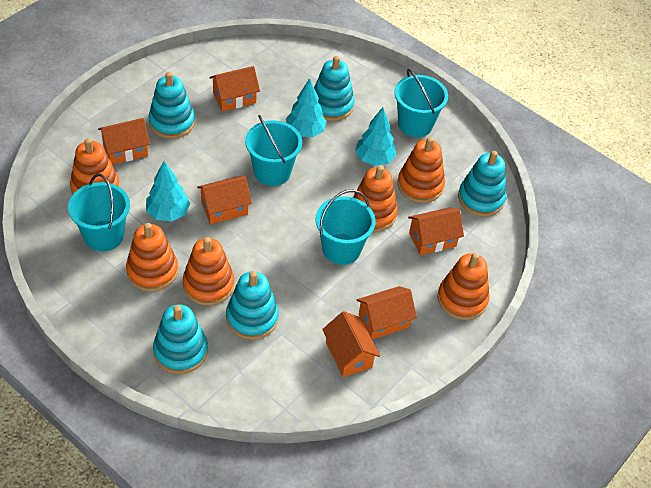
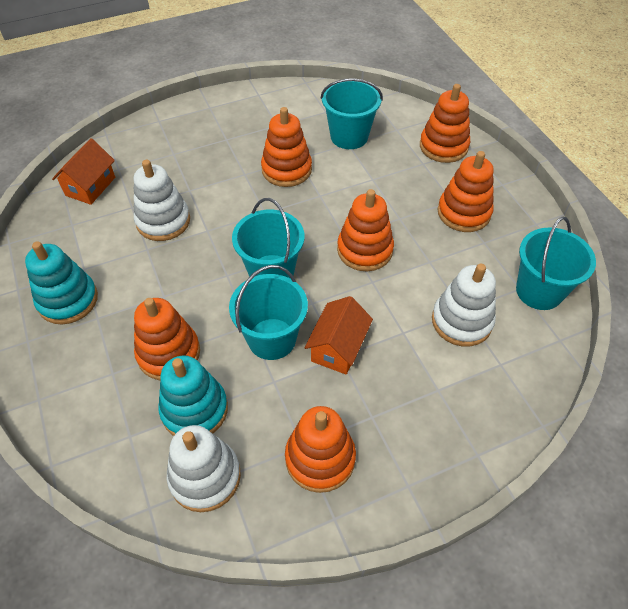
orange house: 6 -> 2
turquoise stacking toy: 5 -> 2
turquoise tree: 3 -> 0
white stacking toy: 0 -> 3

